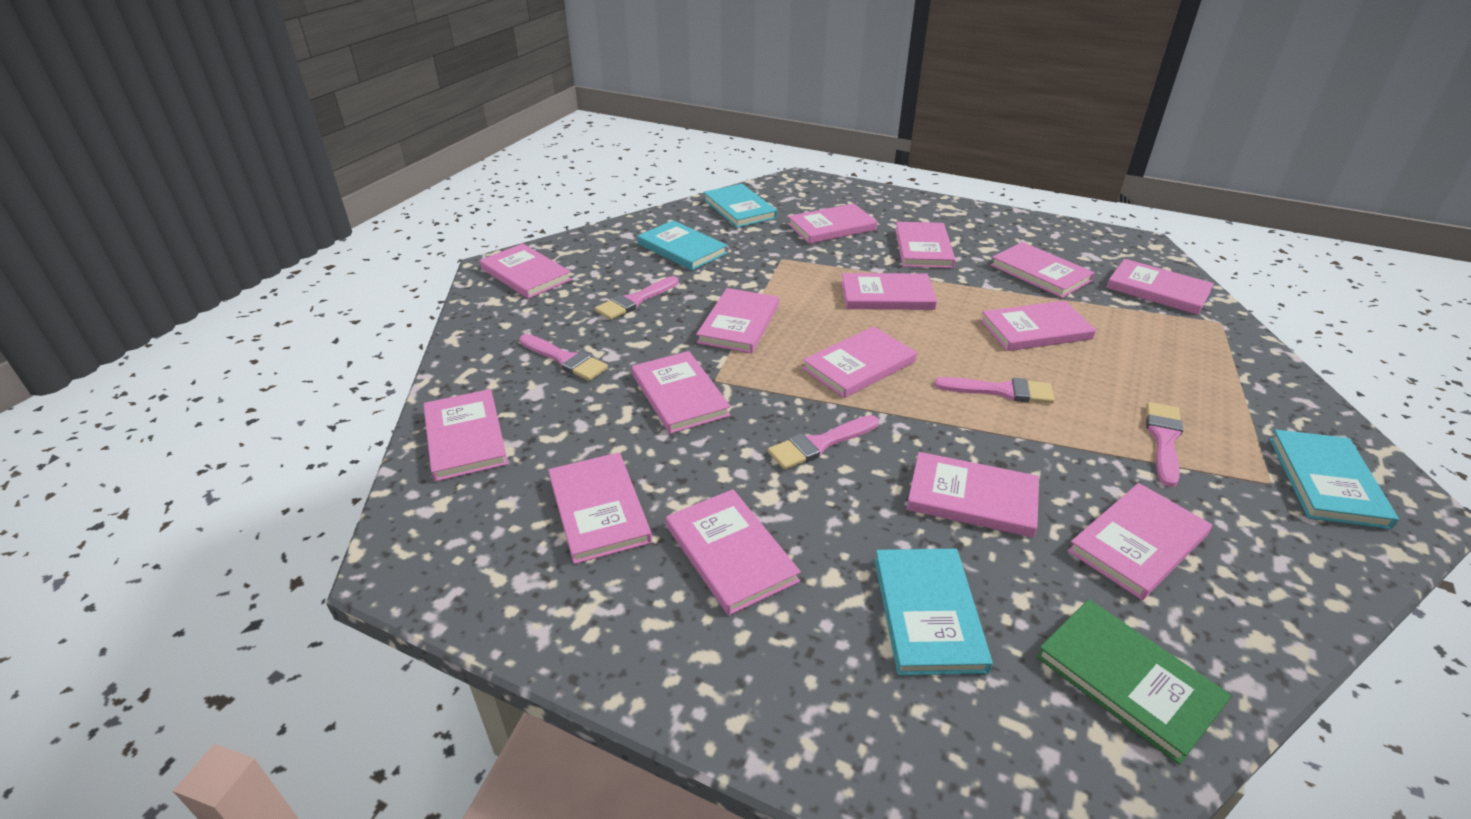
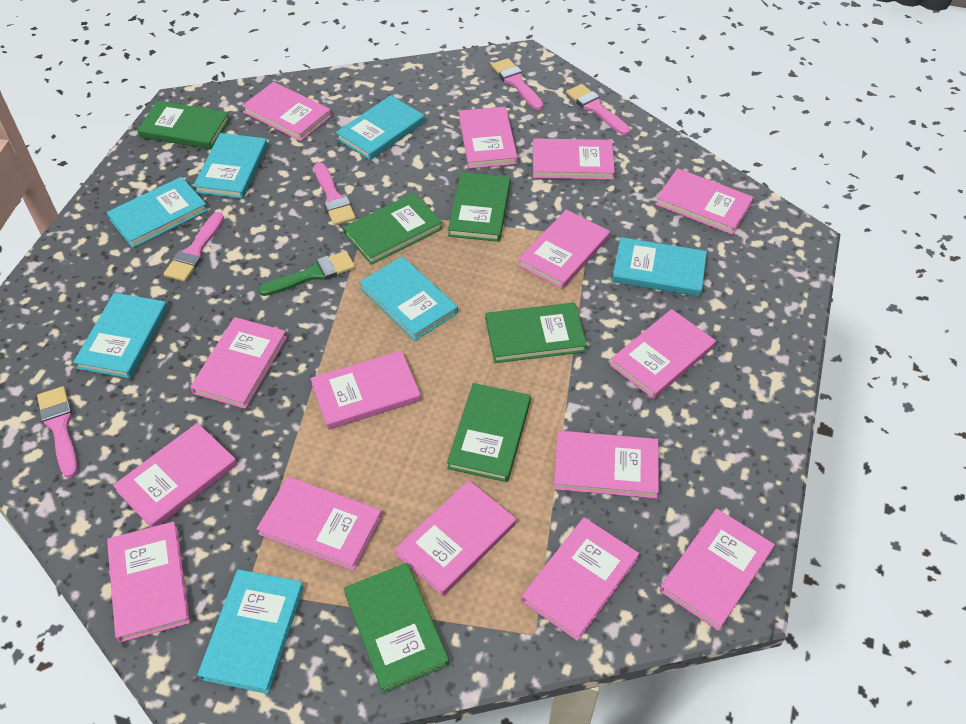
green book: 1 -> 6
green brush: 0 -> 1
turquoise book: 4 -> 7

